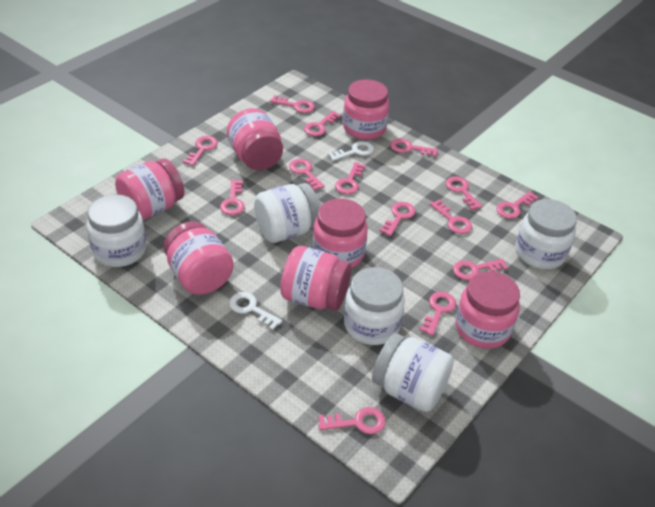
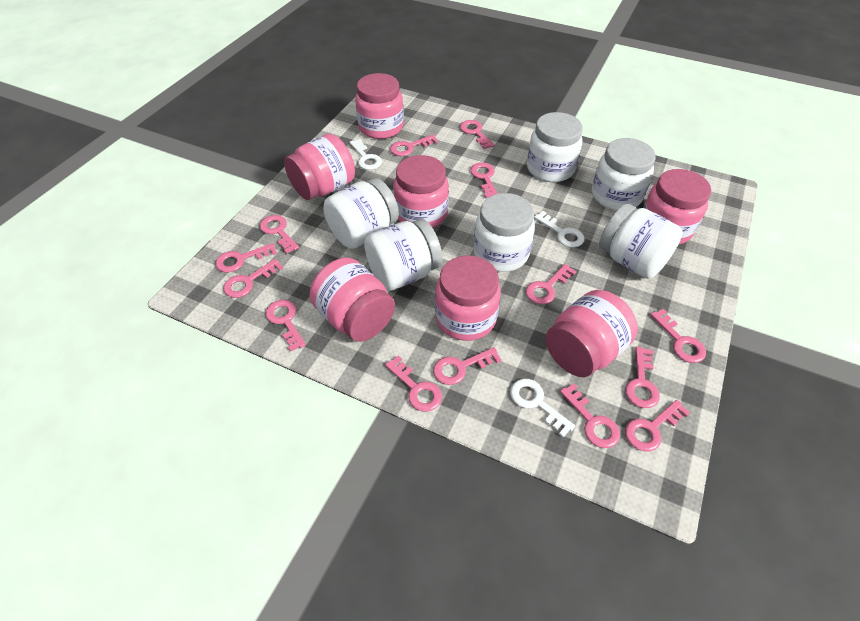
white jar: 5 -> 6
white key: 2 -> 3

